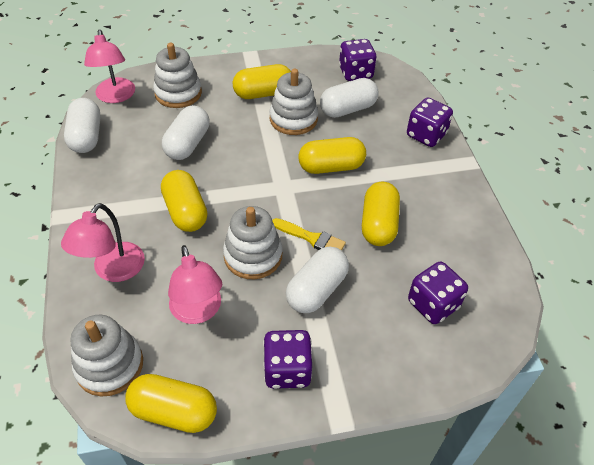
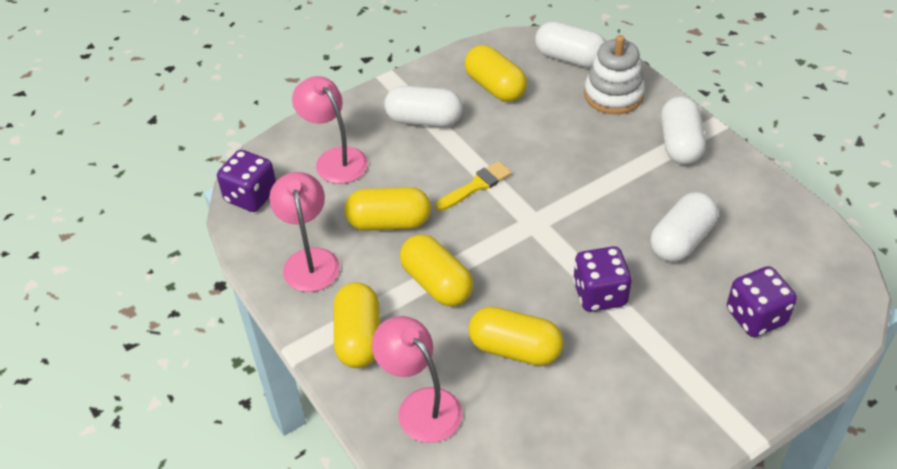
purple dice: 4 -> 3
white stacking toy: 4 -> 1

